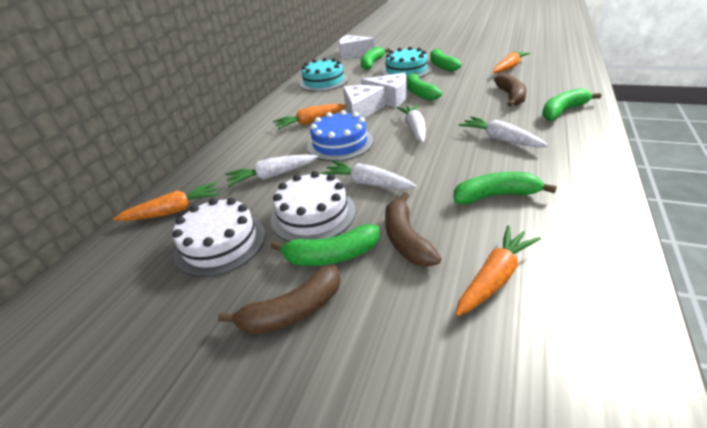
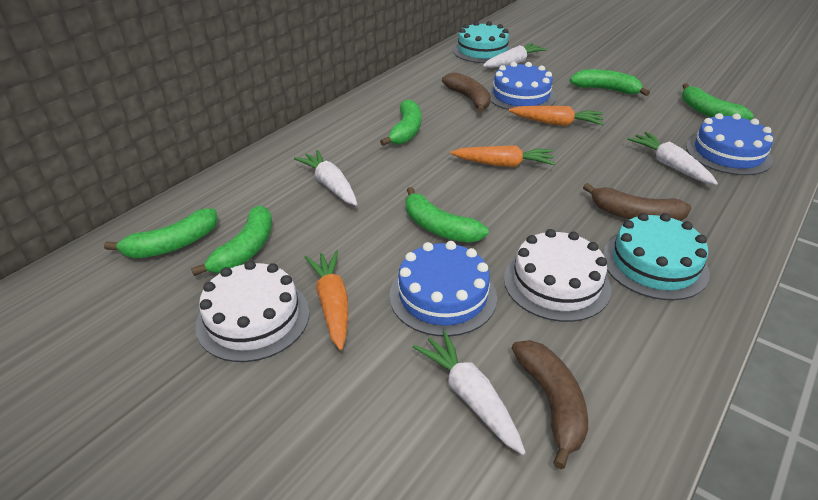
blue cake: 1 -> 3
orange carrot: 4 -> 3
white cheese: 3 -> 0

